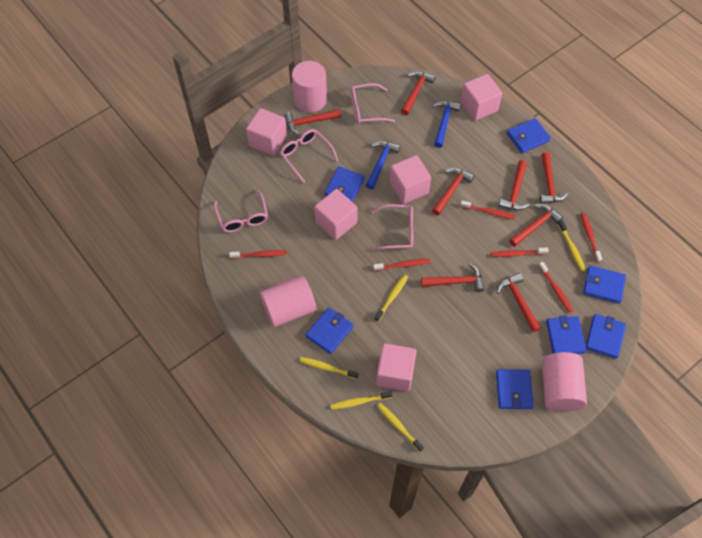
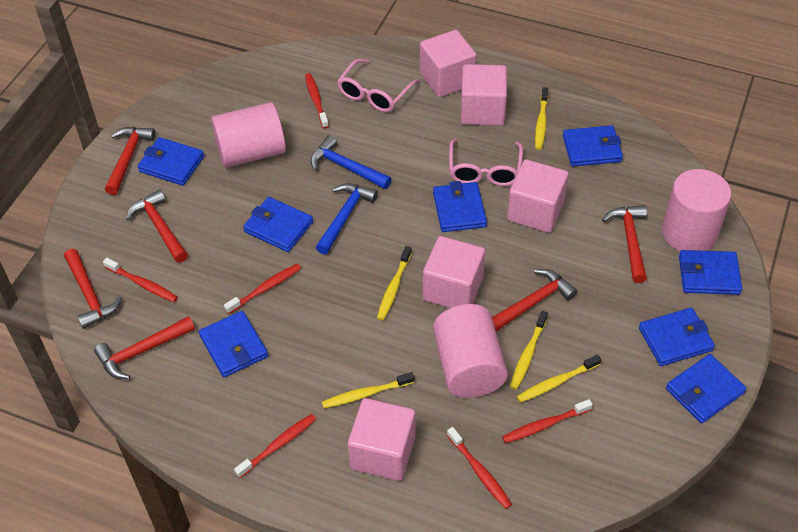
blue wallet: 7 -> 8
pink glasses: 4 -> 2
red hammer: 8 -> 6

